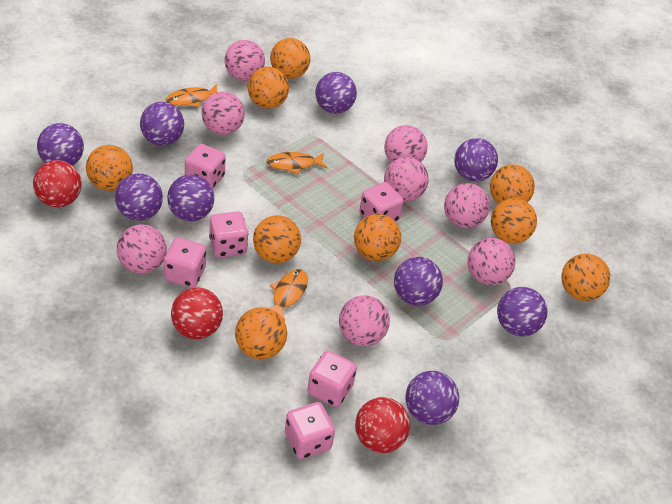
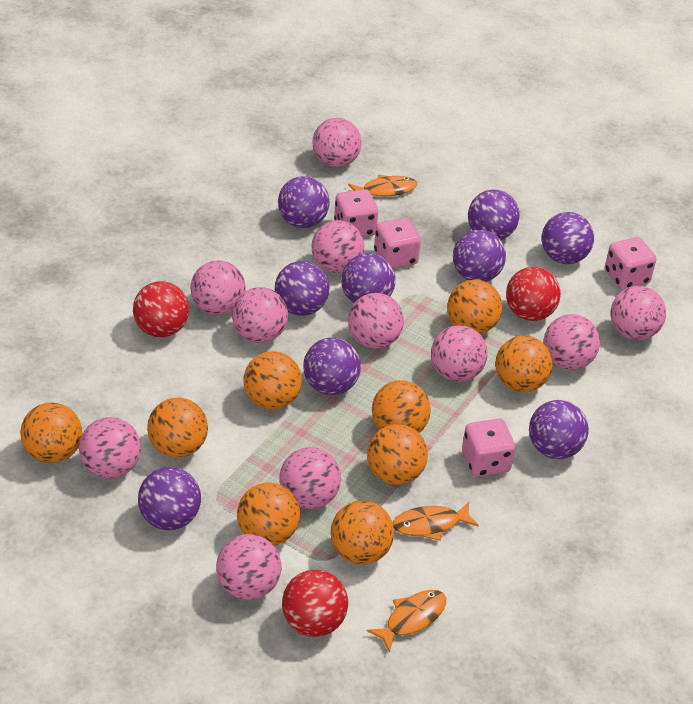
pink ball: 8 -> 11
pink dice: 6 -> 4

